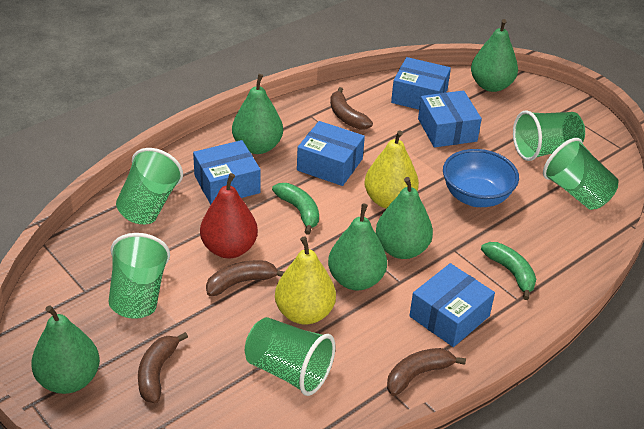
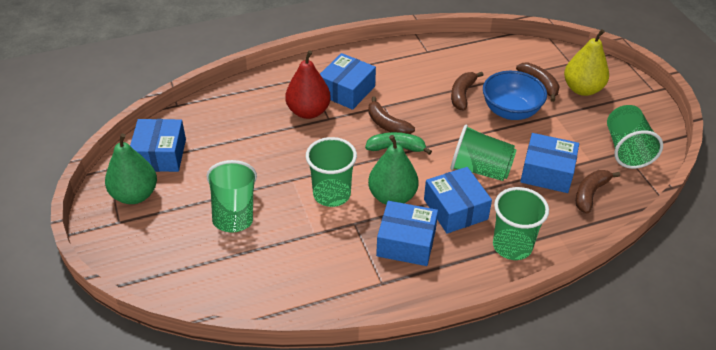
green banana: 2 -> 1
green pear: 5 -> 2
yellow pear: 2 -> 1

